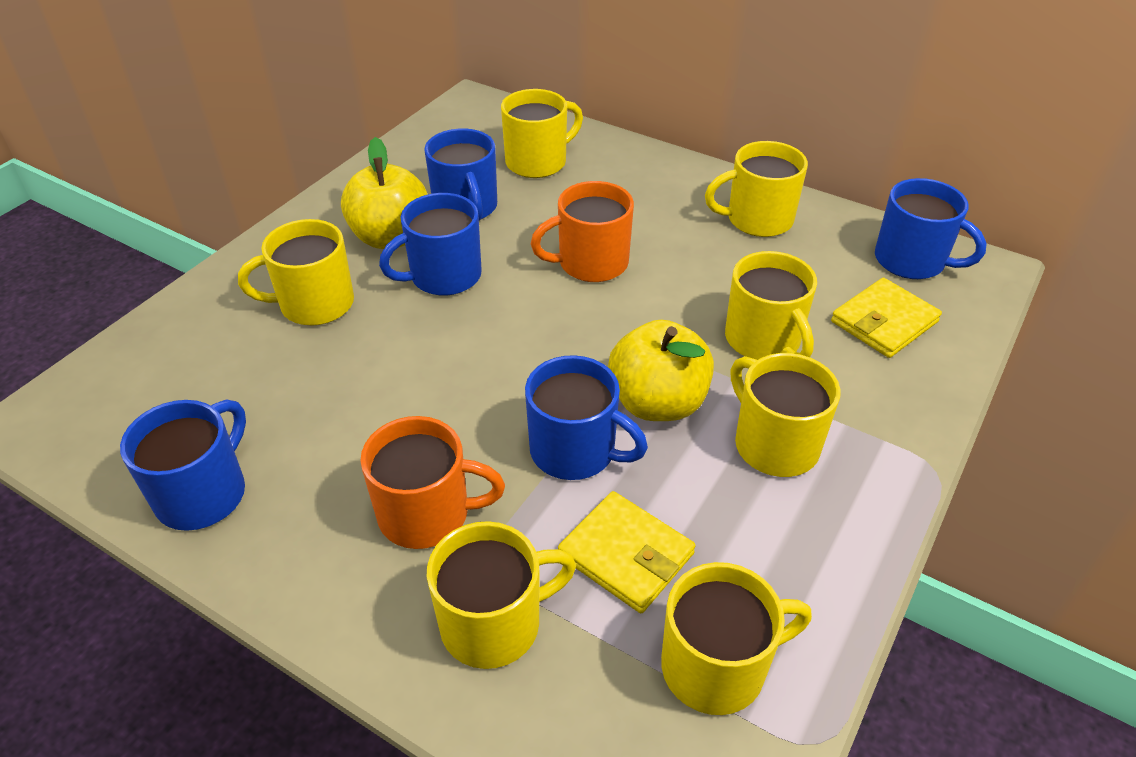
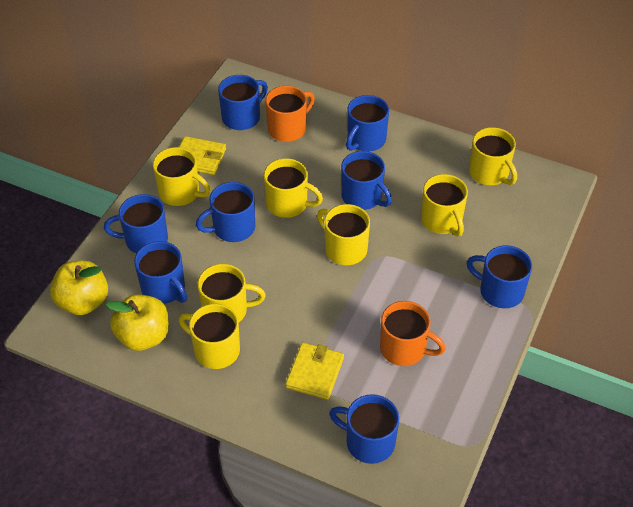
blue mug: 5 -> 8

